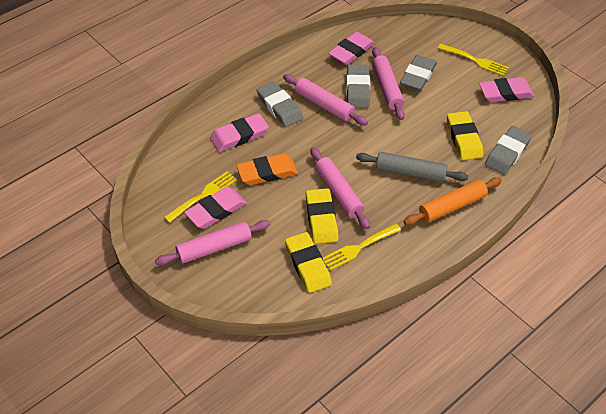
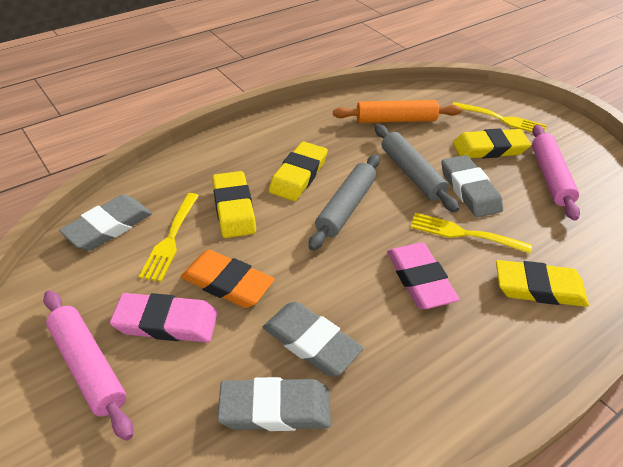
grey rolling pin: 1 -> 2
pink eraser: 4 -> 2
pink rolling pin: 4 -> 2
yellow eraser: 3 -> 4

